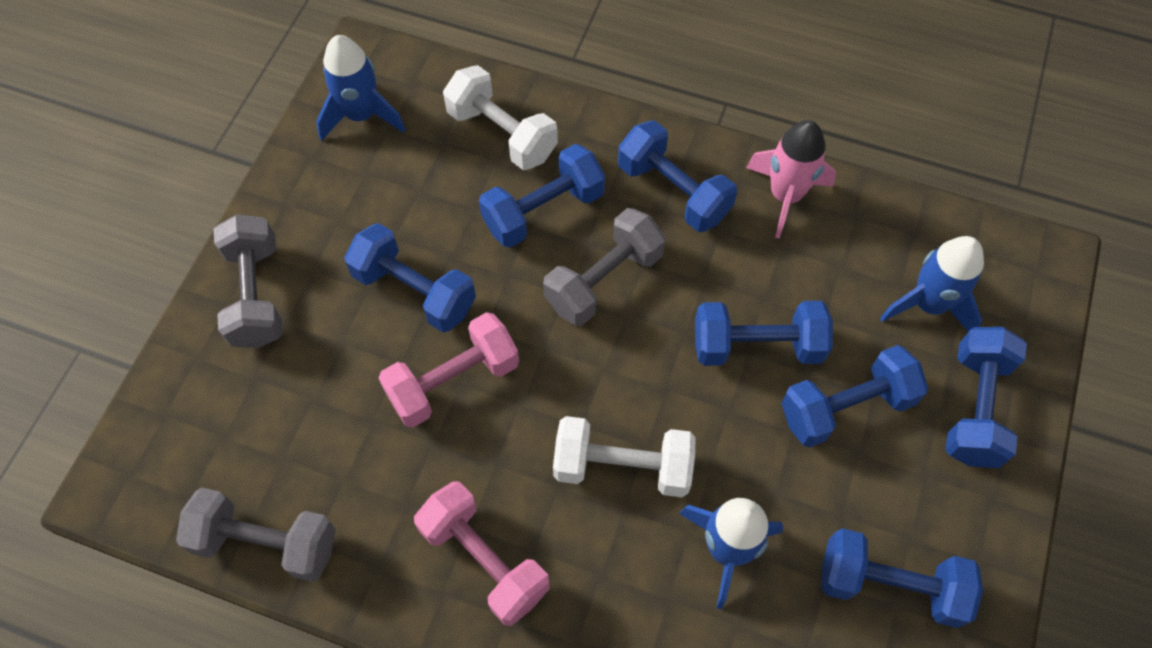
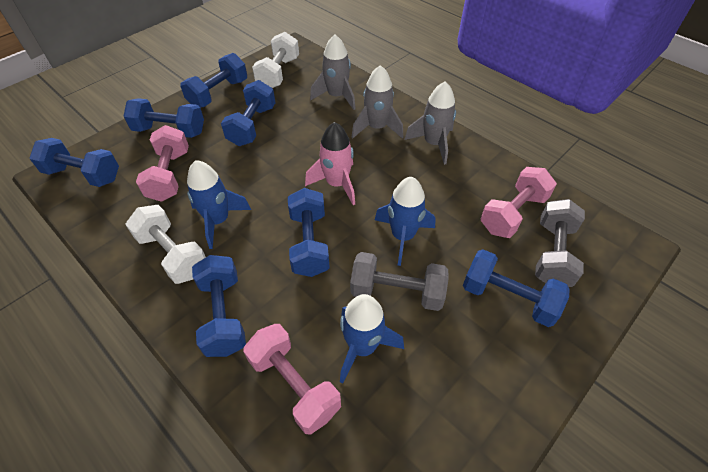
grey dumbbell: 3 -> 2
grey rocket: 0 -> 3
pink dumbbell: 2 -> 3

